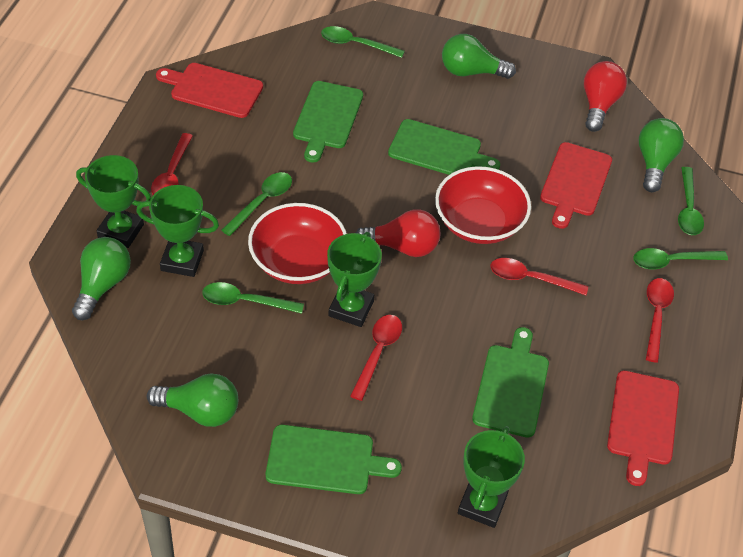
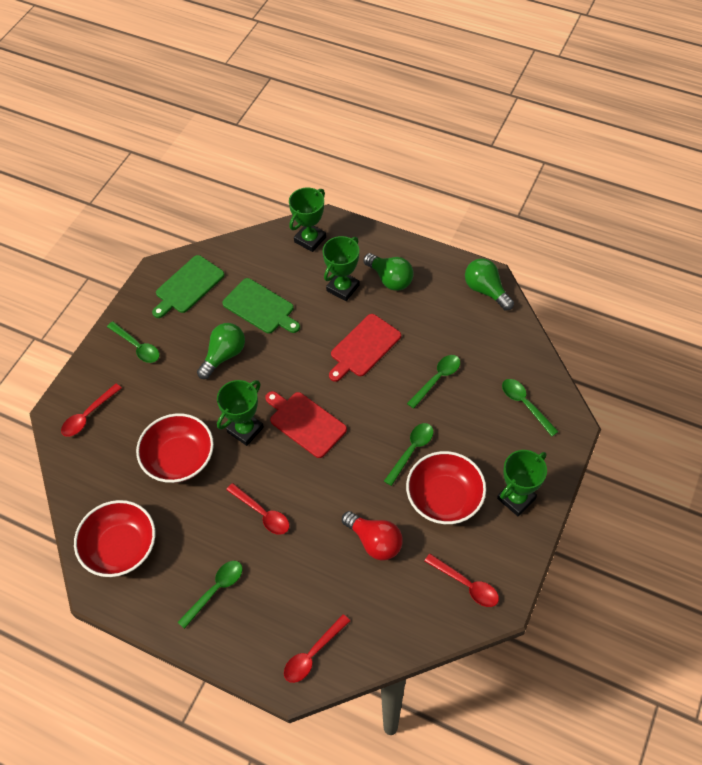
green cutting board: 4 -> 2
green light bulb: 4 -> 3
red bowl: 2 -> 3
red cutting board: 3 -> 2
red light bulb: 2 -> 1

